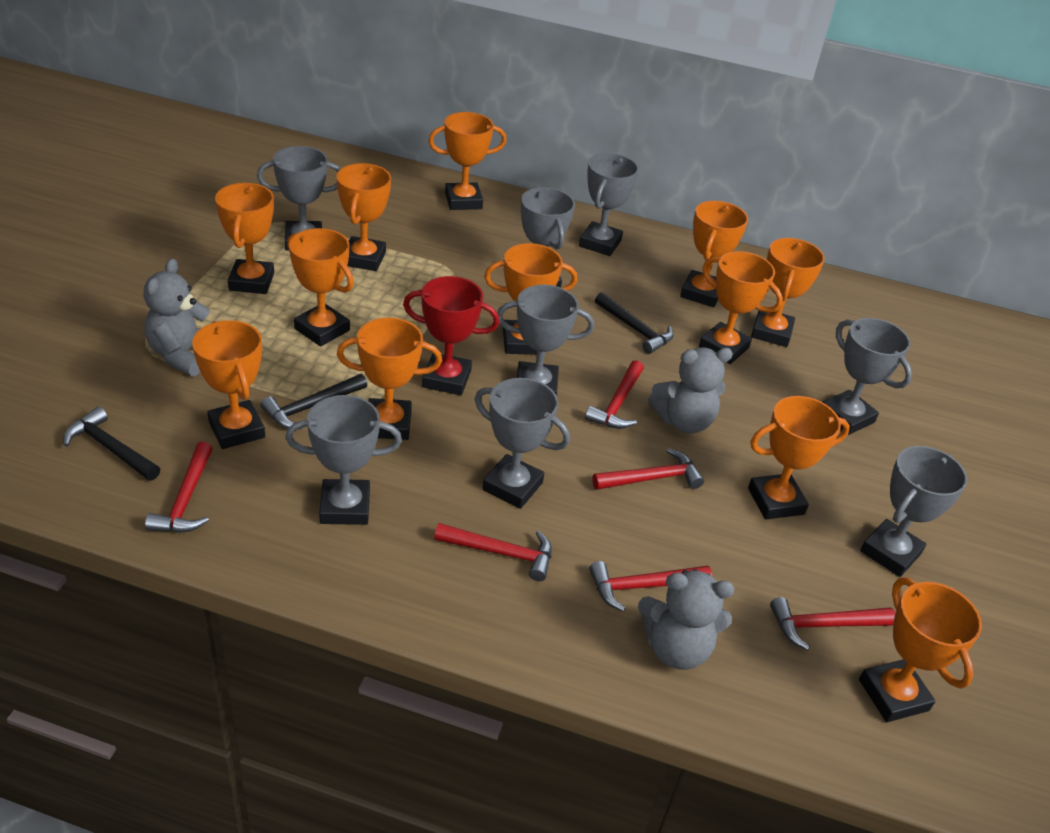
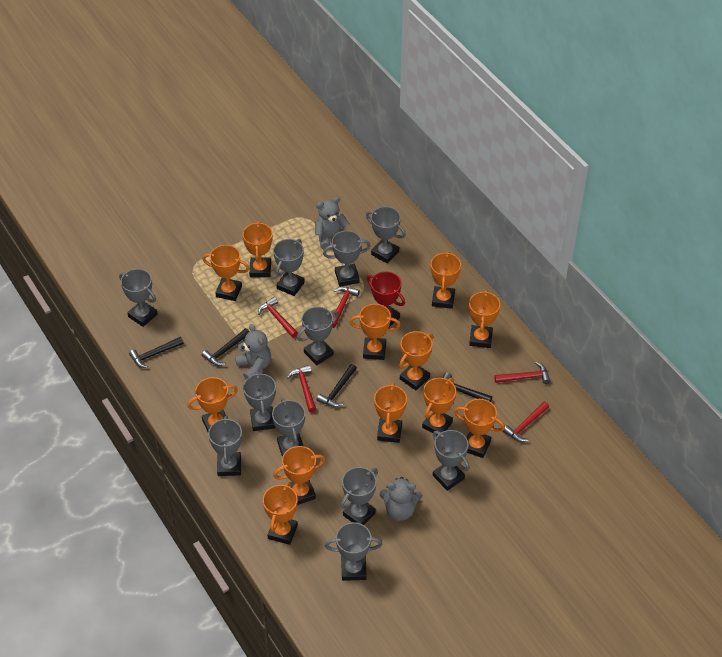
black hammer: 3 -> 4
grey trophy: 8 -> 11
red hammer: 6 -> 5

